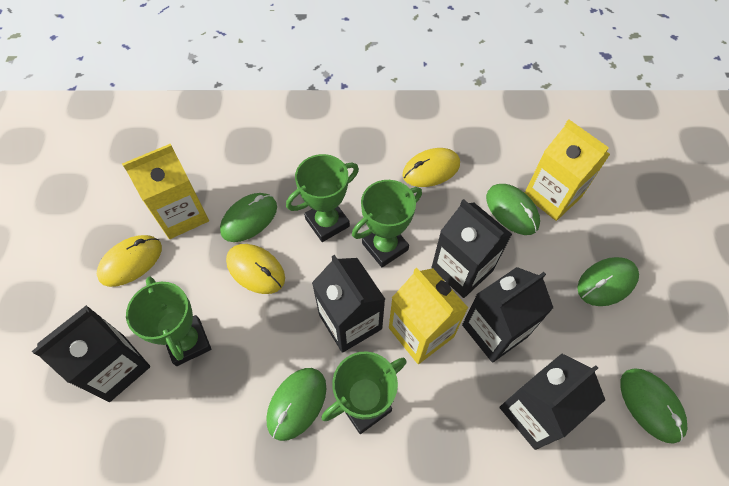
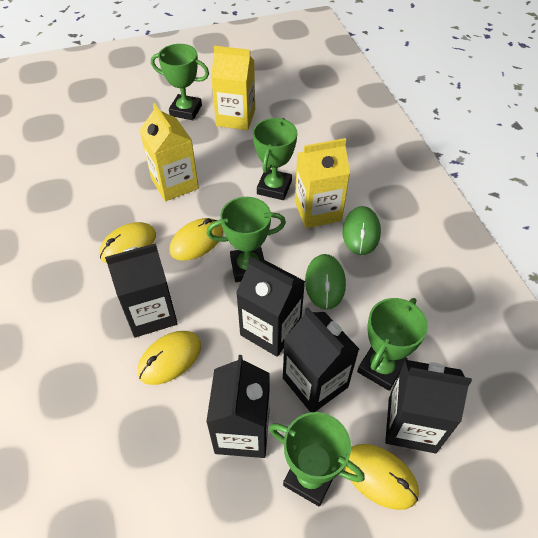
green mouse: 5 -> 2
green trophy: 4 -> 5
yellow mouse: 3 -> 4

